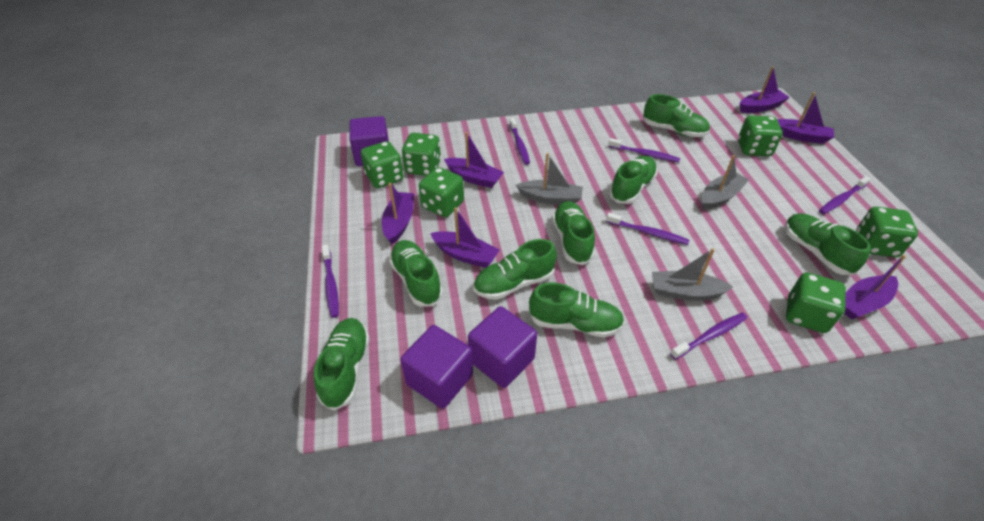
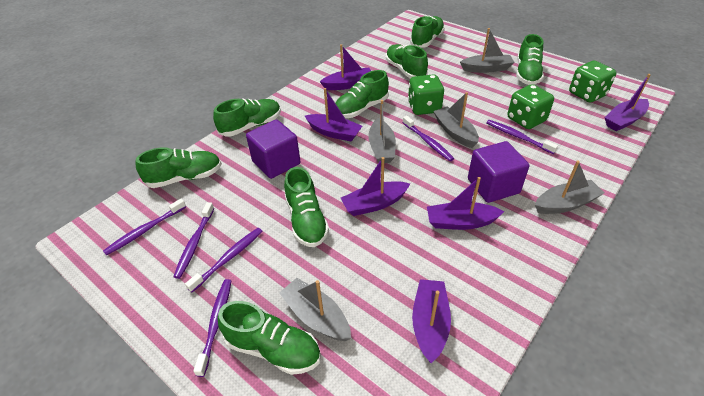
green dice: 6 -> 3
grey boat: 3 -> 5
purple cube: 3 -> 2

